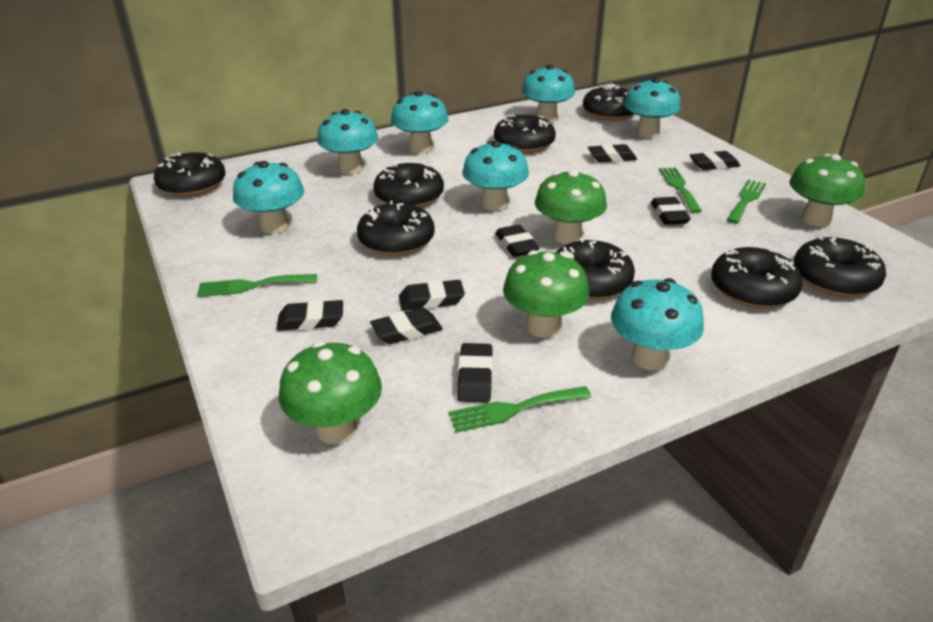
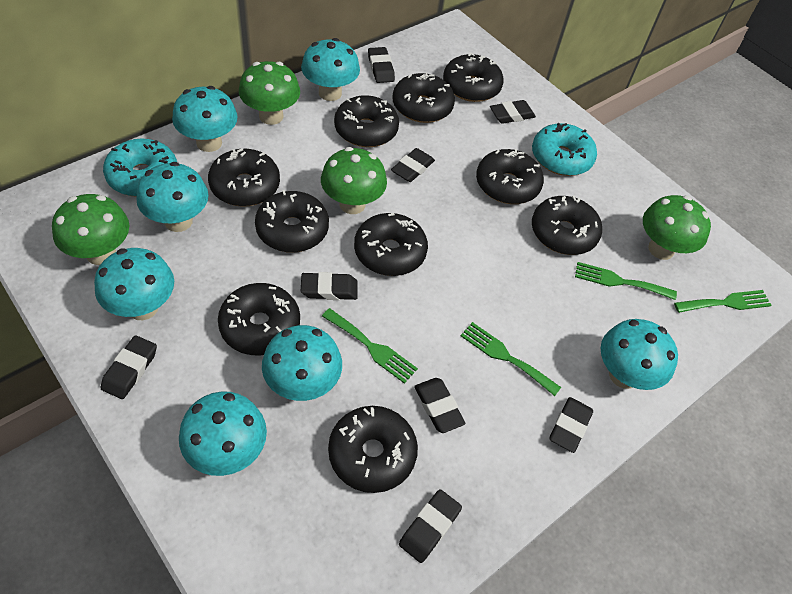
black donut: 8 -> 10
turquoise donut: 0 -> 2

